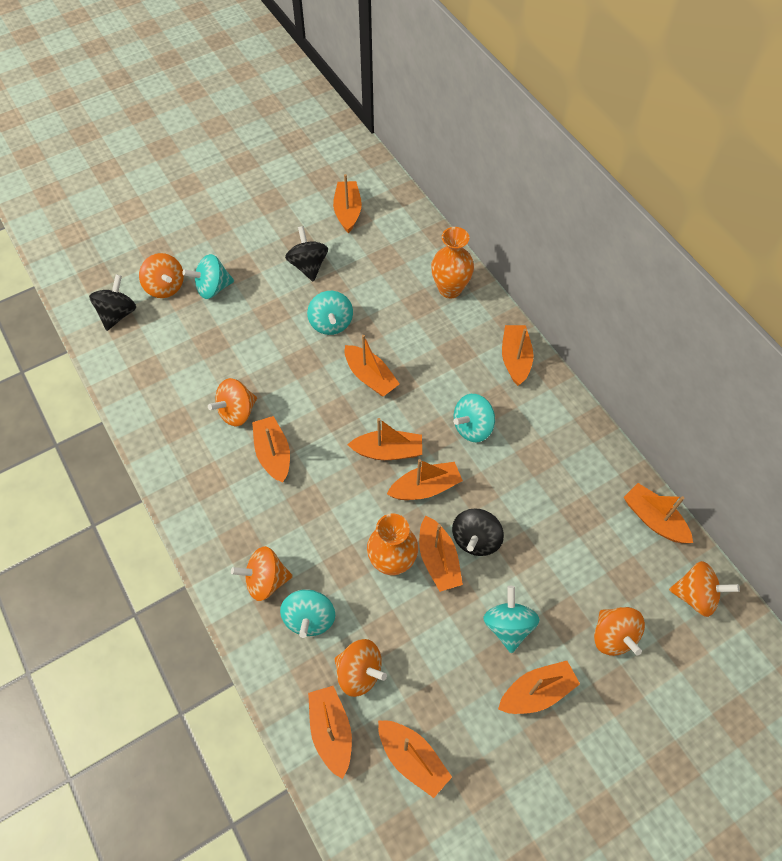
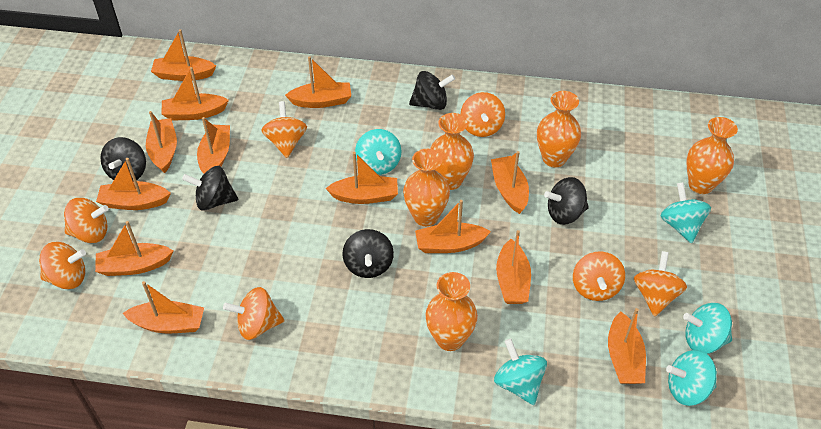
black spinning top: 3 -> 5
orange boat: 11 -> 13
orange spinning top: 6 -> 7
orange vase: 2 -> 5

